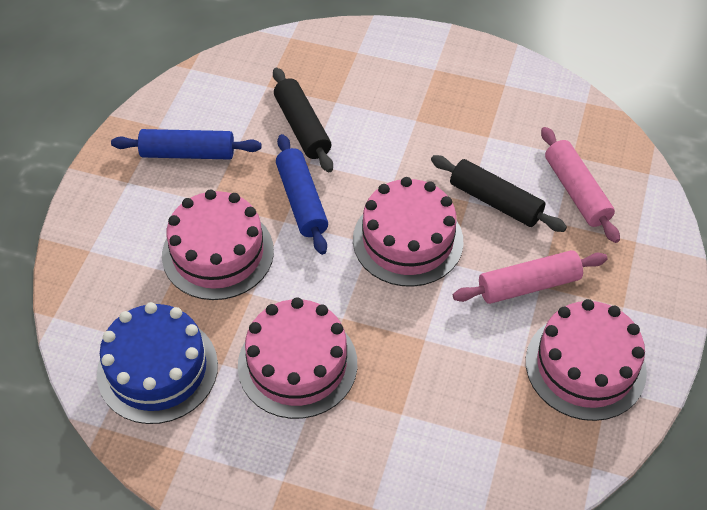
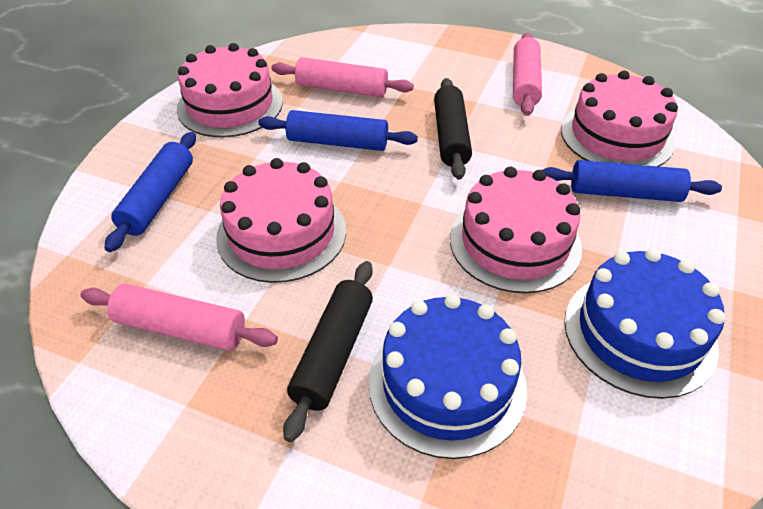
blue cake: 1 -> 2
blue rolling pin: 2 -> 3
pink rolling pin: 2 -> 3

